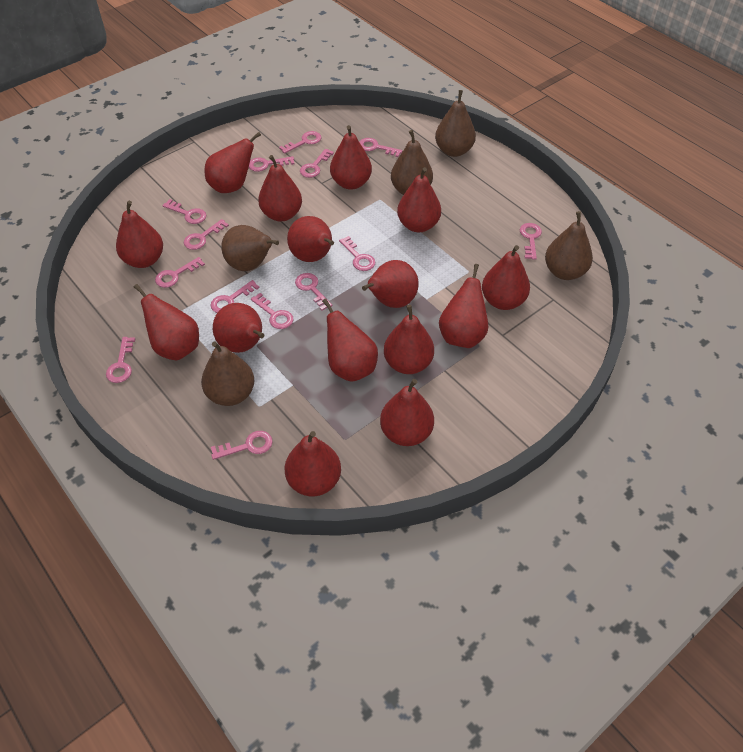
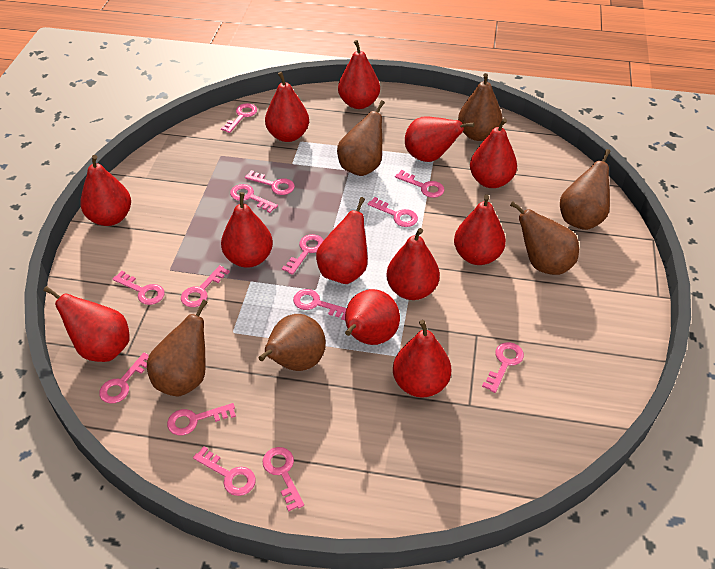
brown pear: 5 -> 6
red pear: 15 -> 12

